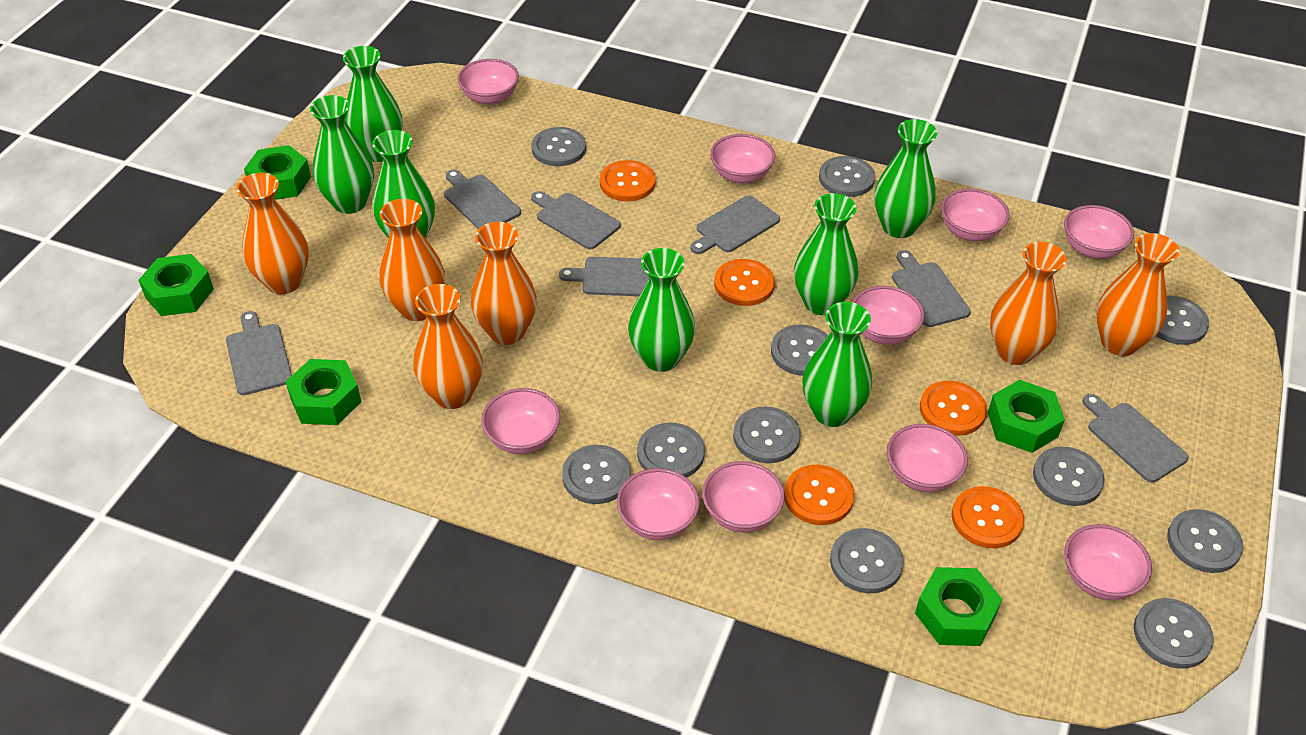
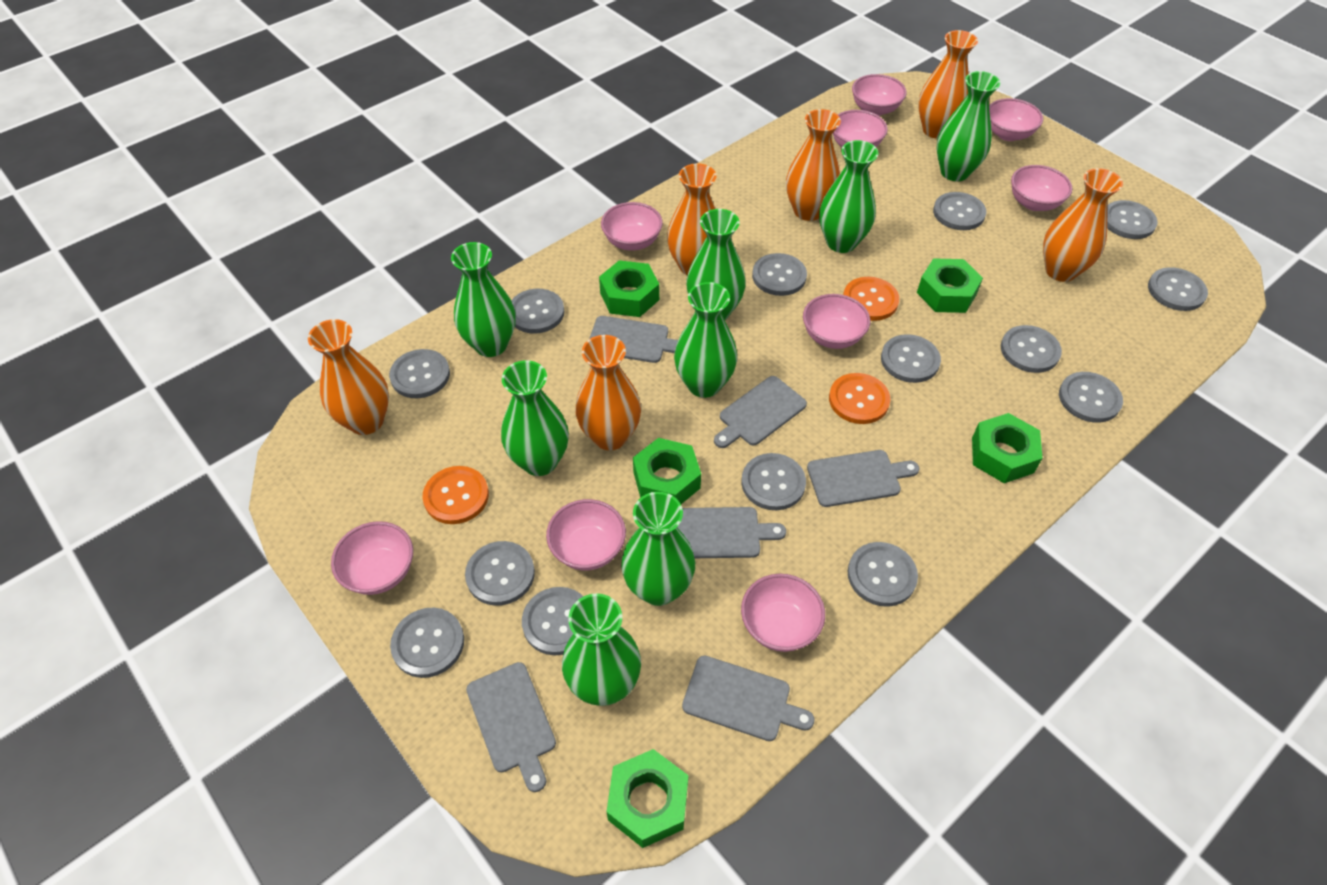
green vase: 7 -> 8
grey button: 11 -> 14
grey cutting board: 7 -> 6
orange button: 5 -> 3
pink bowl: 10 -> 9

